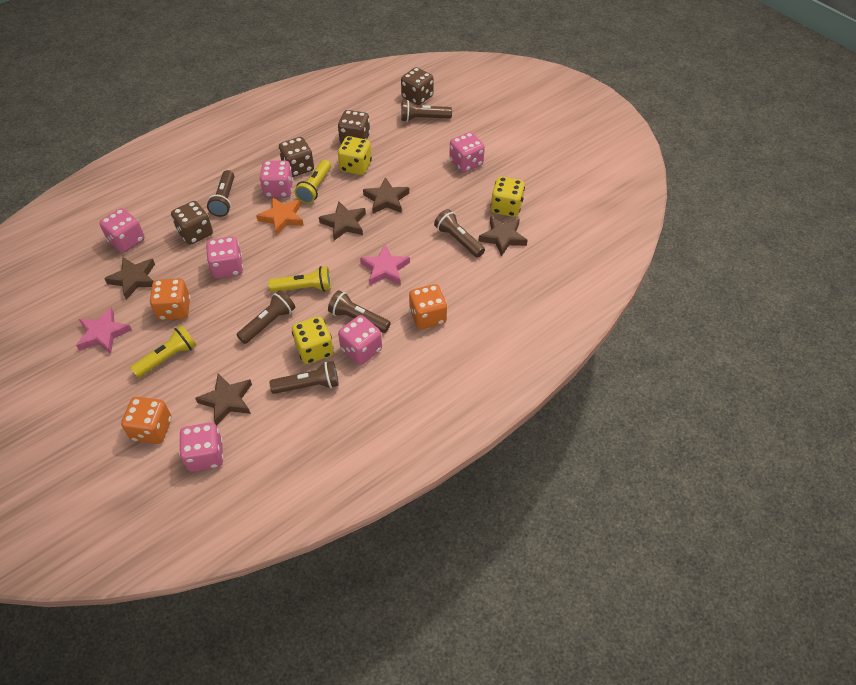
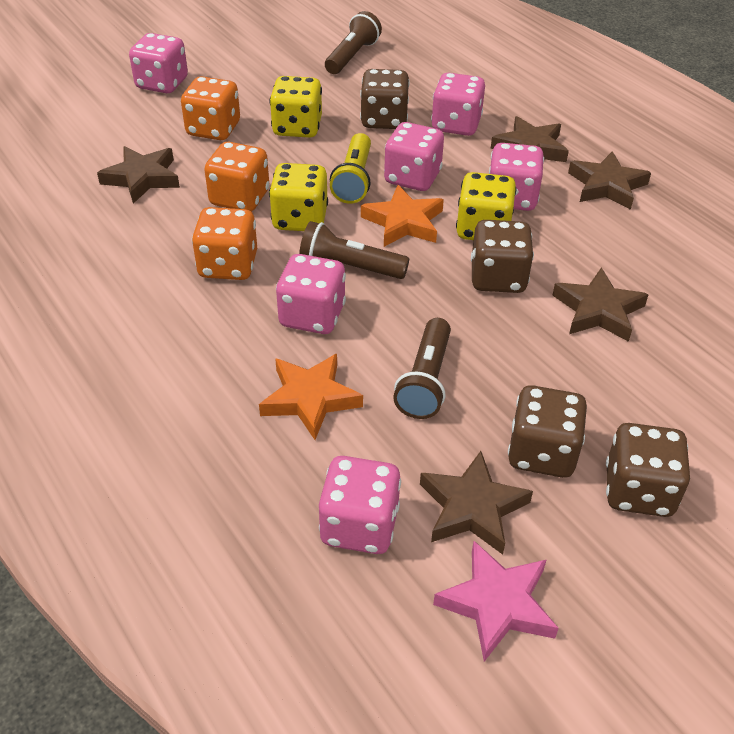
brown flashlight: 6 -> 3
orange star: 1 -> 2
pink star: 2 -> 1
yellow flashlight: 3 -> 1

